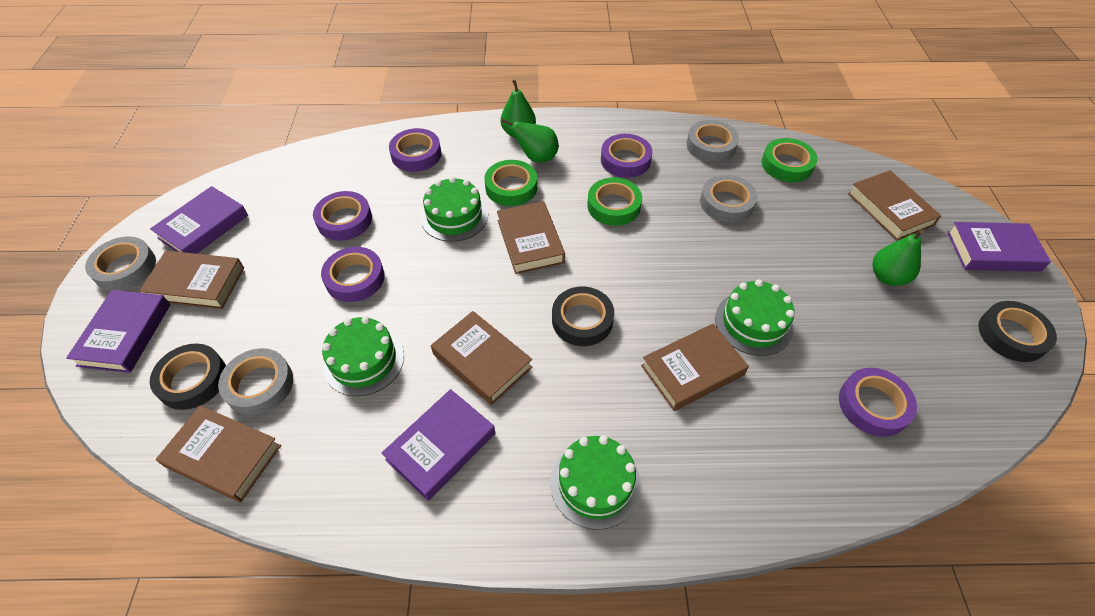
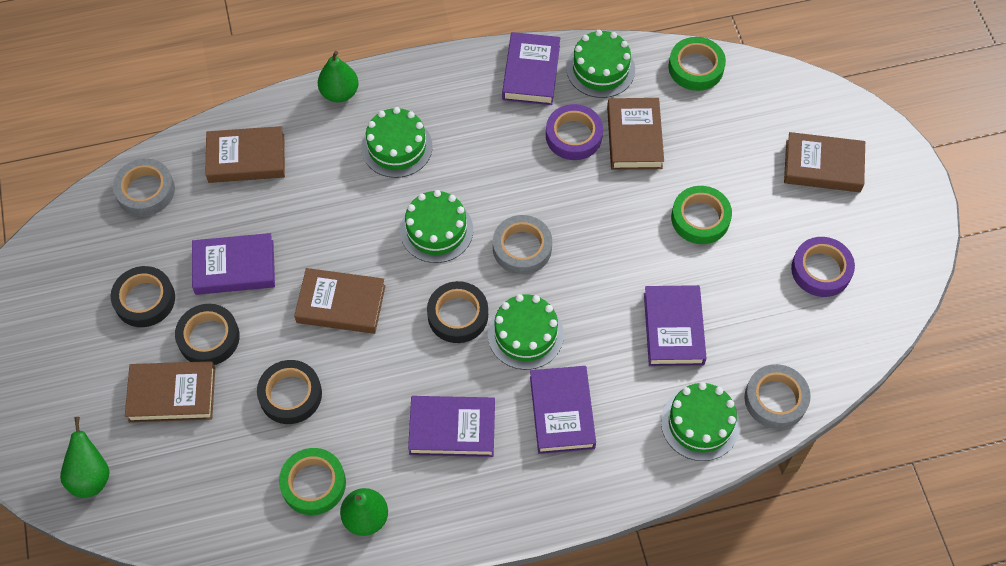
black tape: 3 -> 4
brown book: 6 -> 5
green cake: 4 -> 5
grey tape: 4 -> 3
purple book: 4 -> 5
purple tape: 5 -> 2

